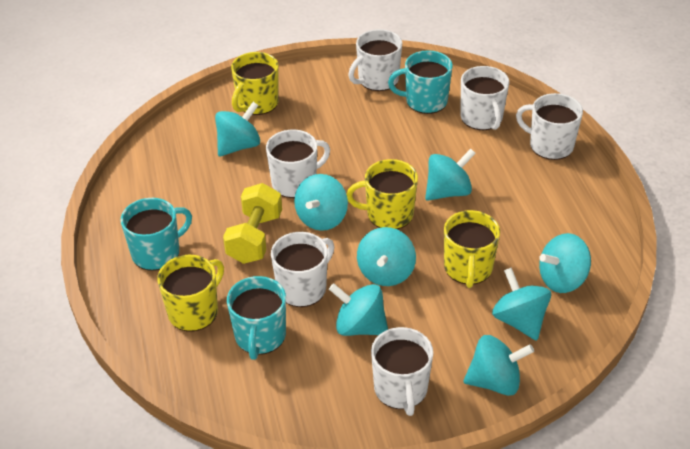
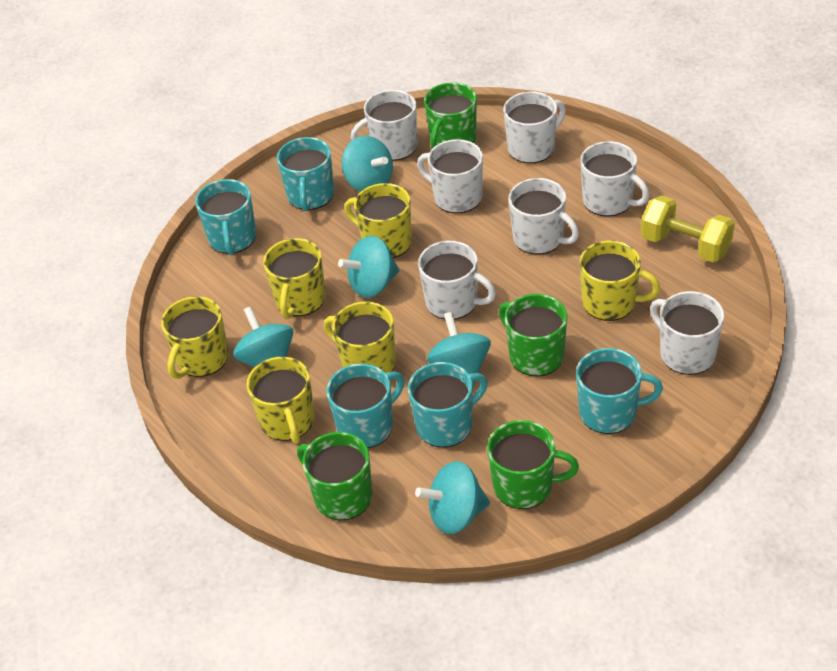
green mug: 0 -> 4
turquoise mug: 3 -> 5
turquoise spinning top: 8 -> 5
white mug: 6 -> 7
yellow mug: 4 -> 6

